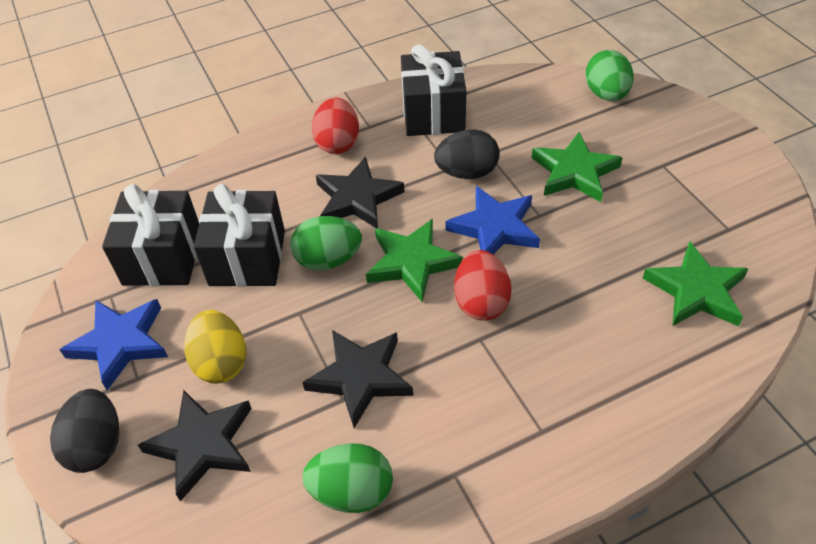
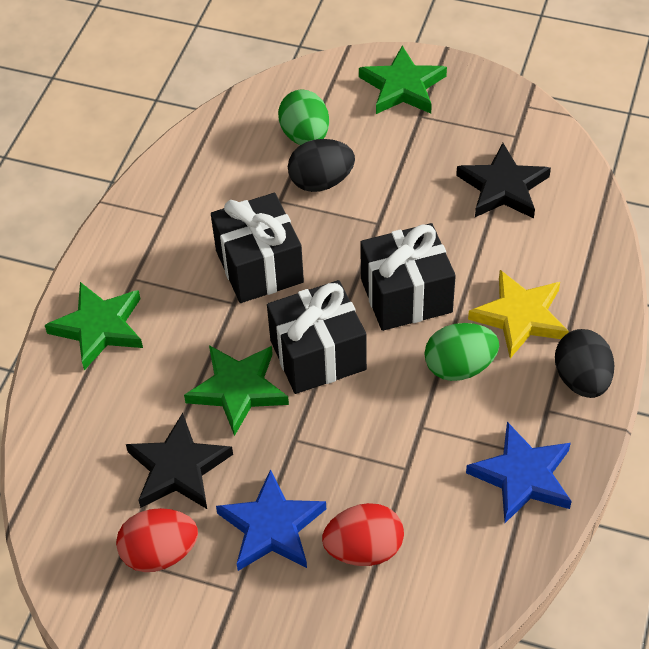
black star: 3 -> 2
green egg: 3 -> 2
yellow egg: 1 -> 0
yellow star: 0 -> 1

